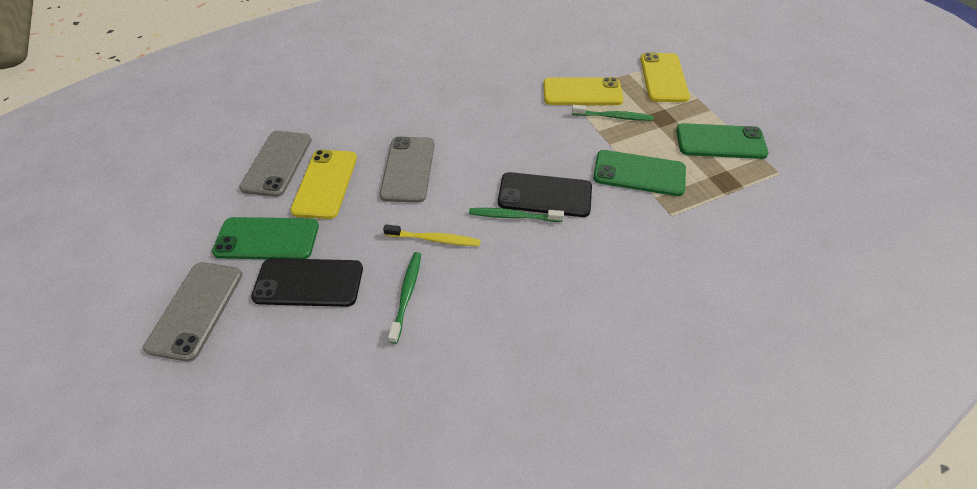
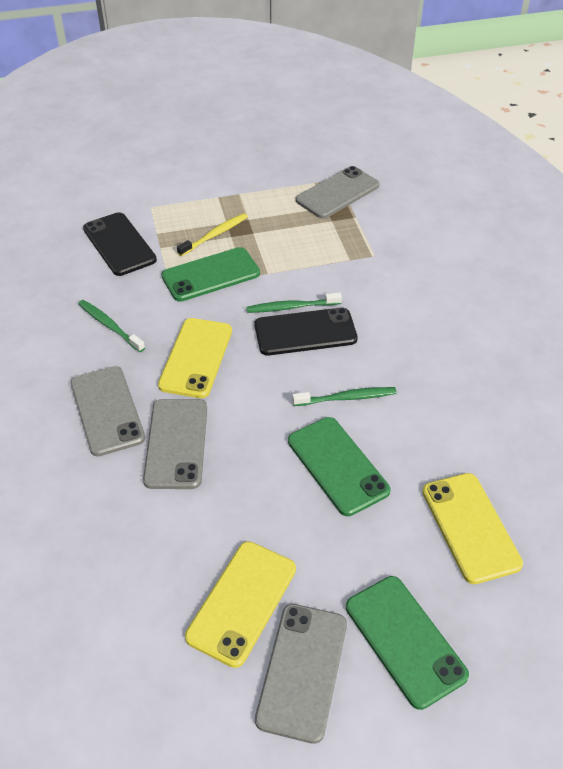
grey phone: 3 -> 4

